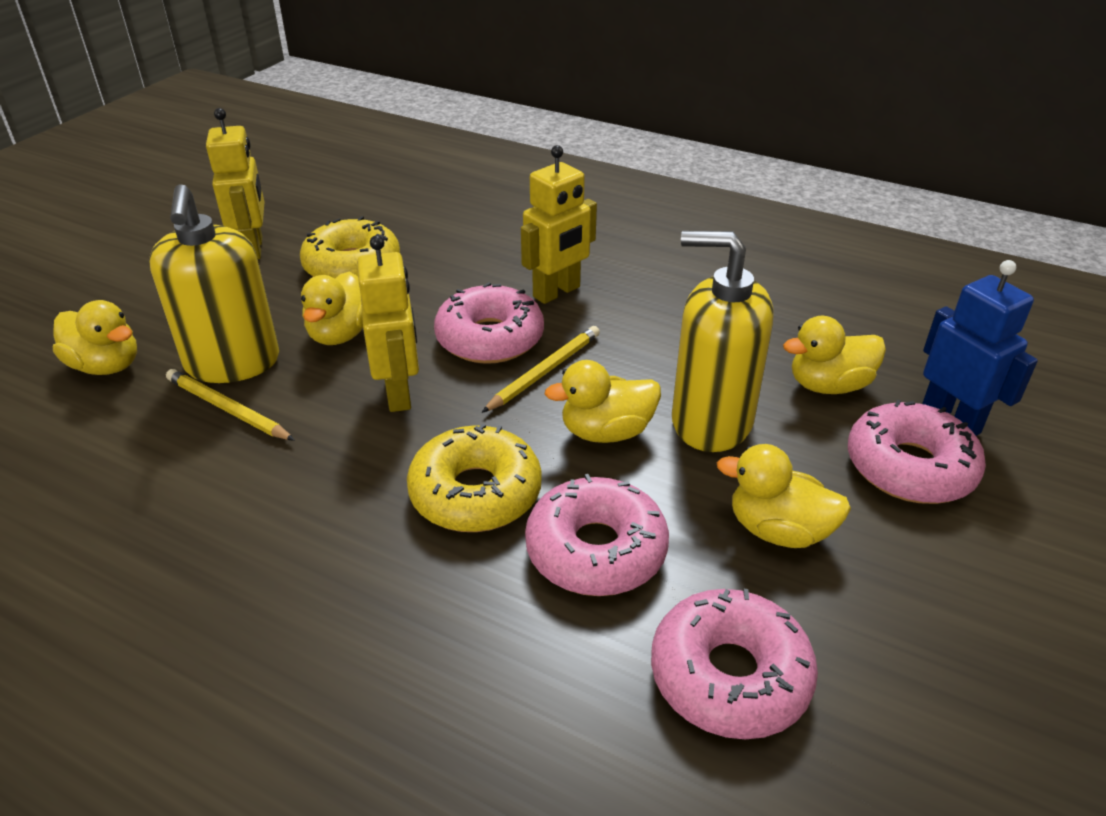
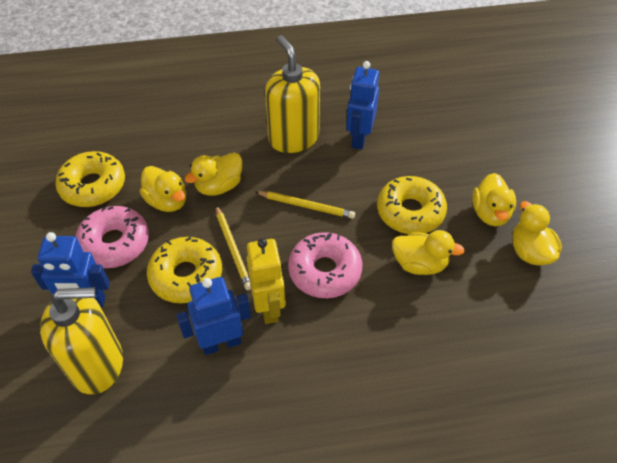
blue robot: 1 -> 3
pink donut: 4 -> 2
yellow donut: 2 -> 3
yellow robot: 3 -> 1

